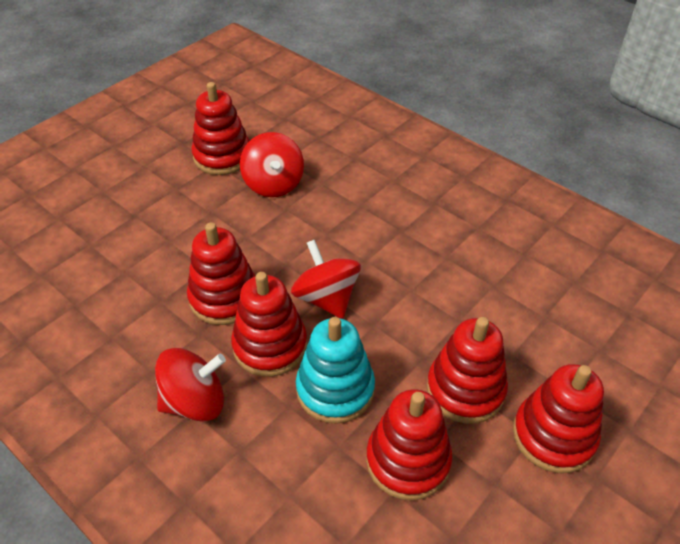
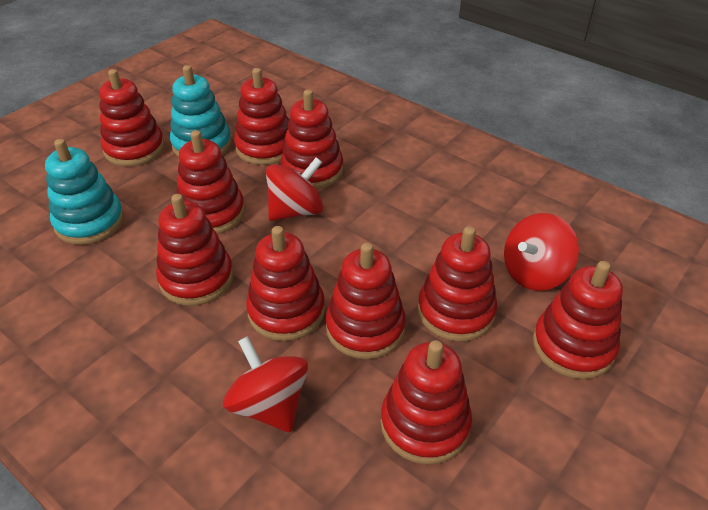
red stacking toy: 6 -> 10
turquoise stacking toy: 1 -> 2

